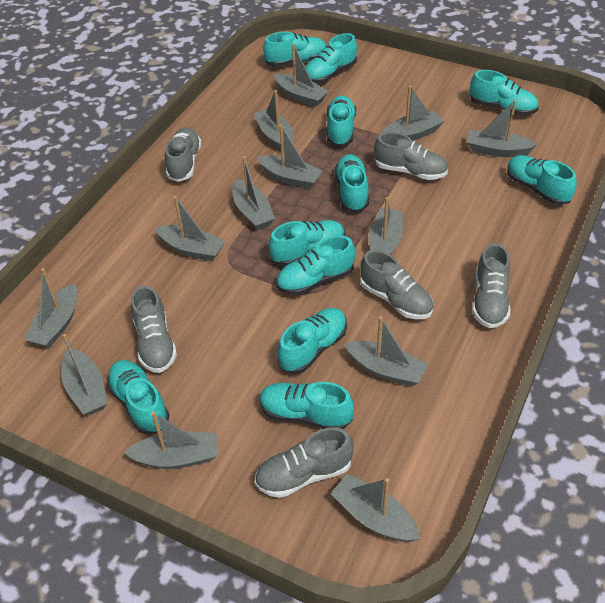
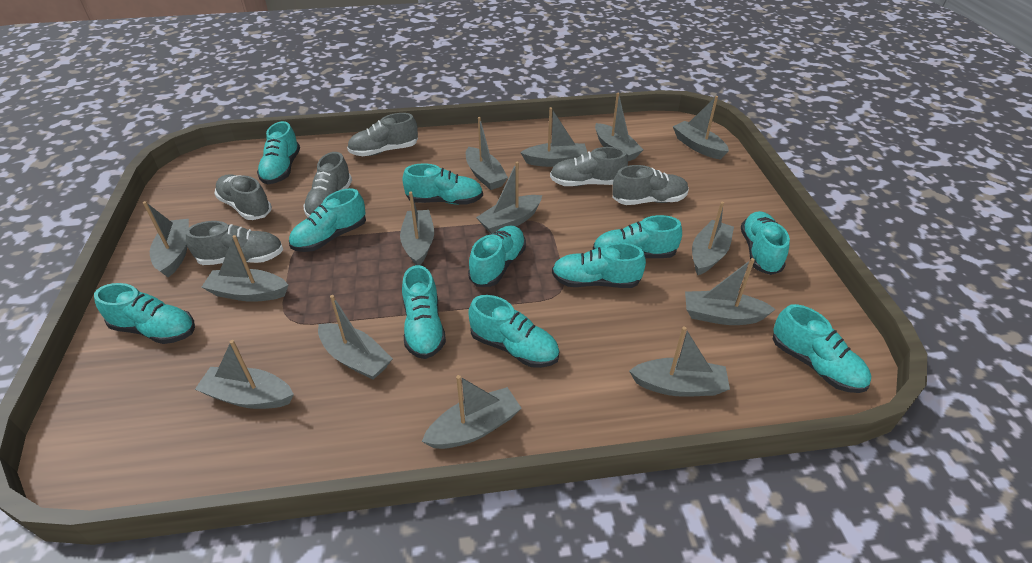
grey boat: 13 -> 14

